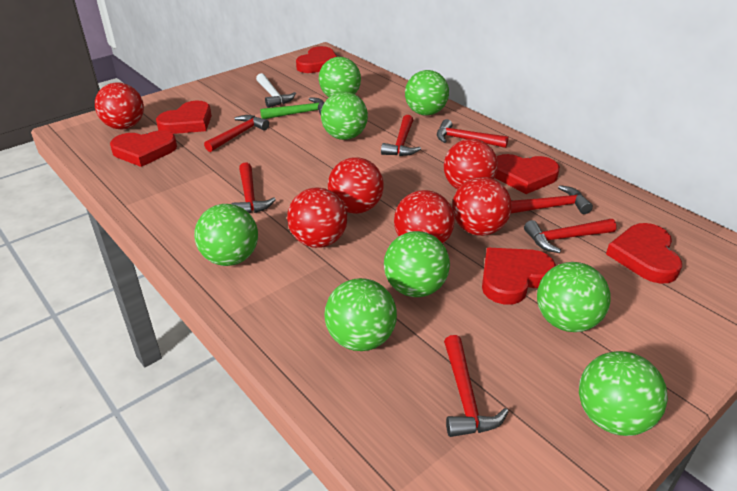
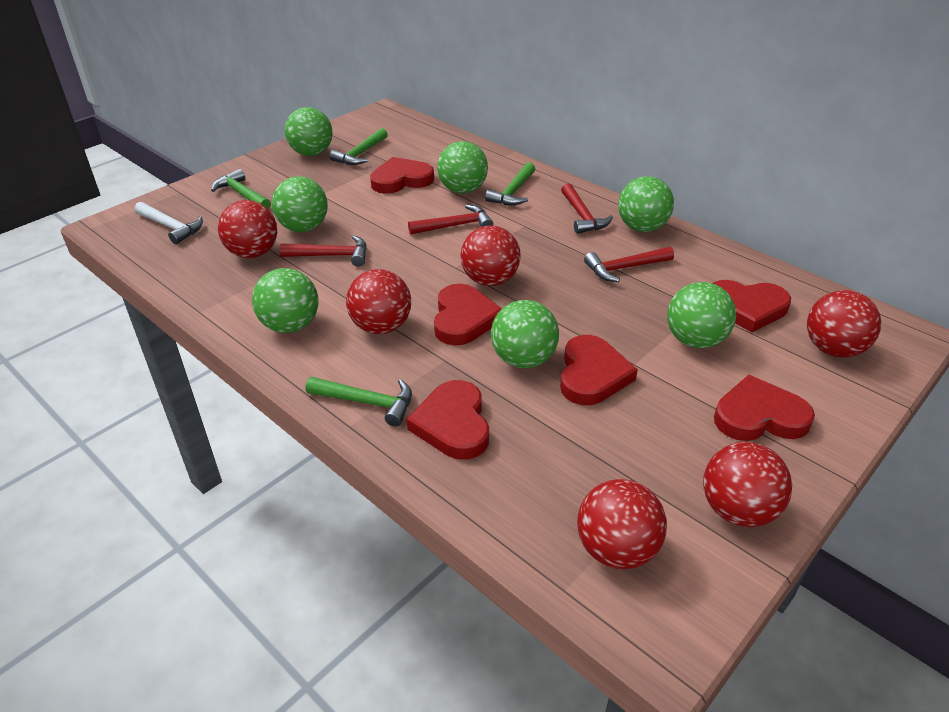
green ball: 8 -> 7
green hammer: 1 -> 4
red hammer: 7 -> 4

